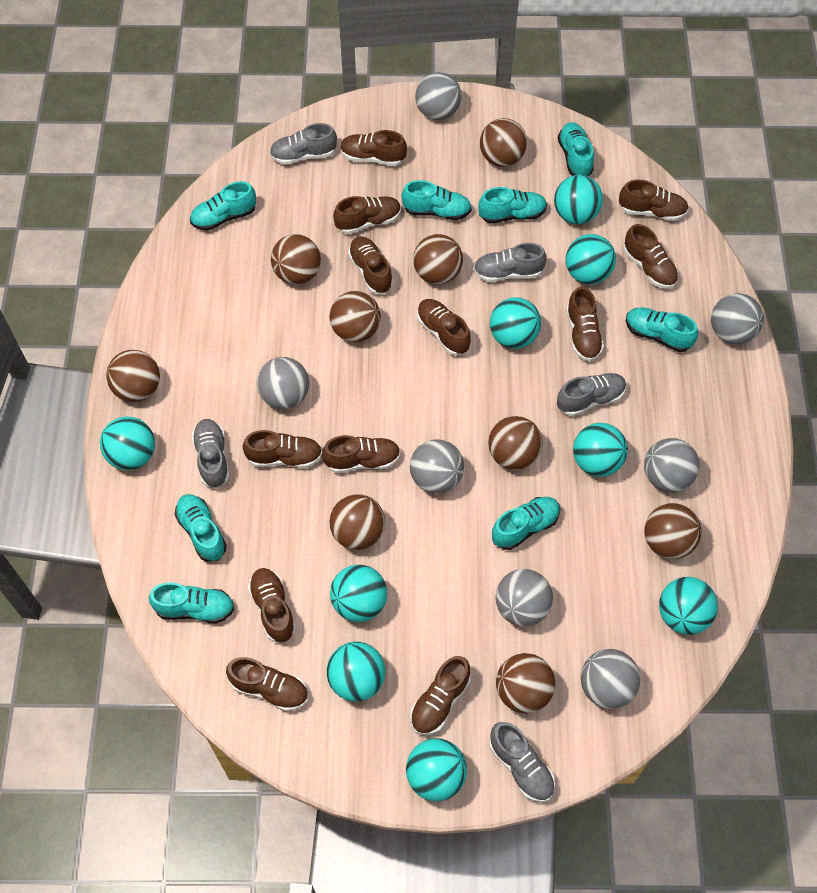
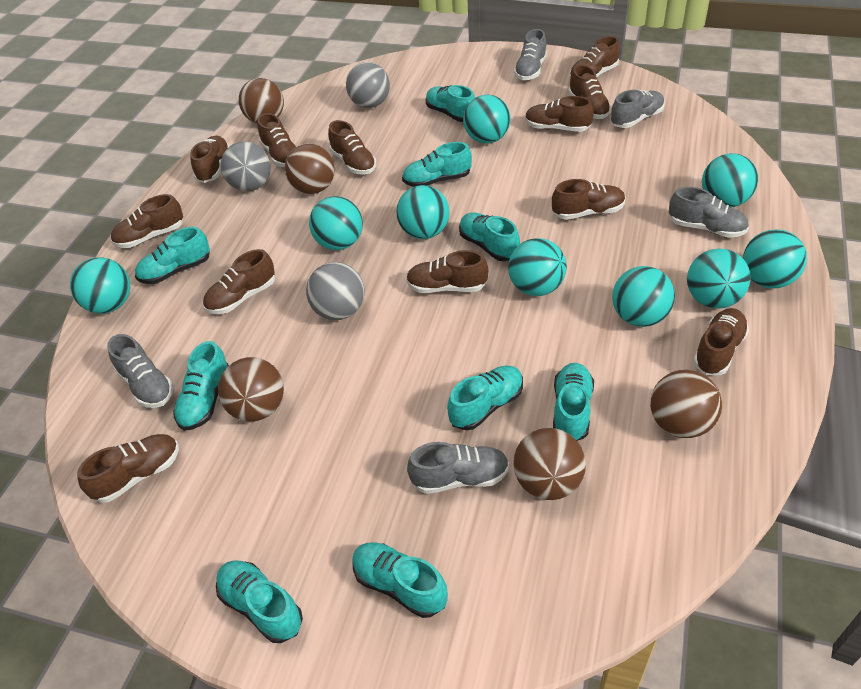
brown ball: 9 -> 5
grey ball: 7 -> 3
turquoise shoe: 8 -> 9

